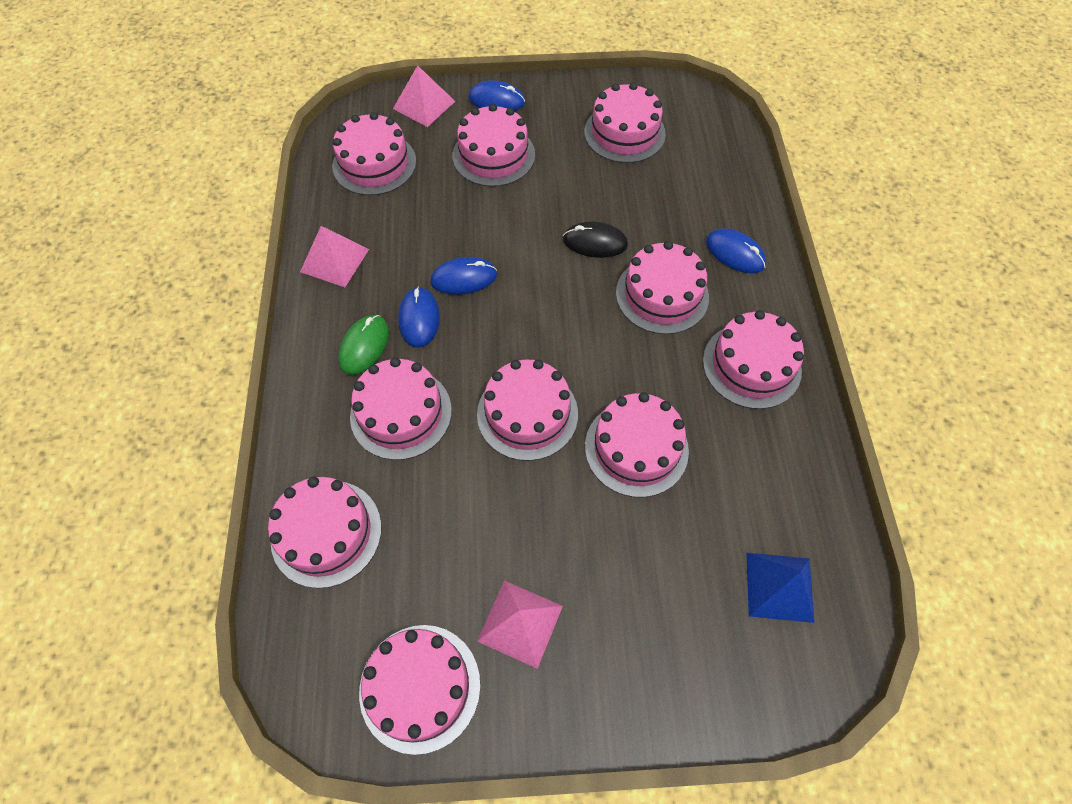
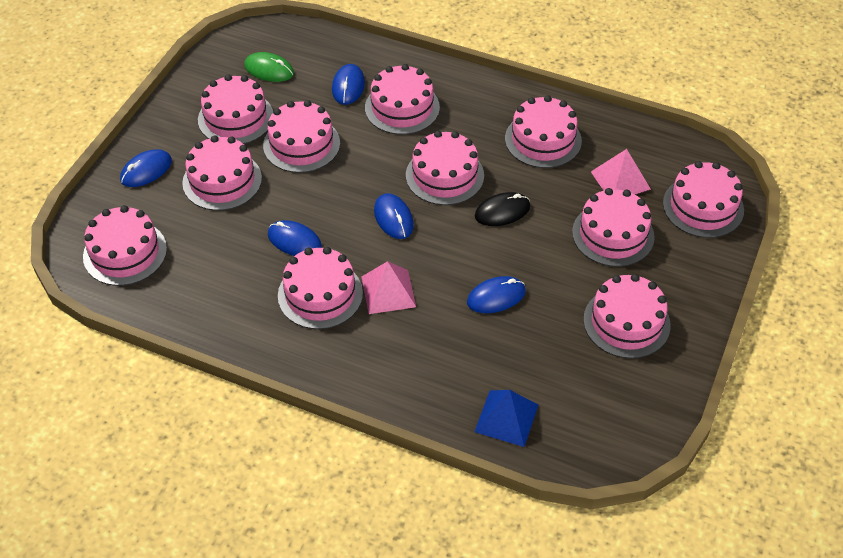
blue mouse: 4 -> 5
pink cake: 10 -> 11
pink pyramid: 3 -> 2

